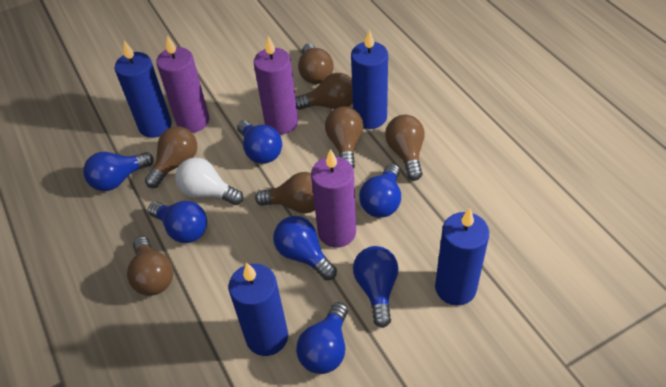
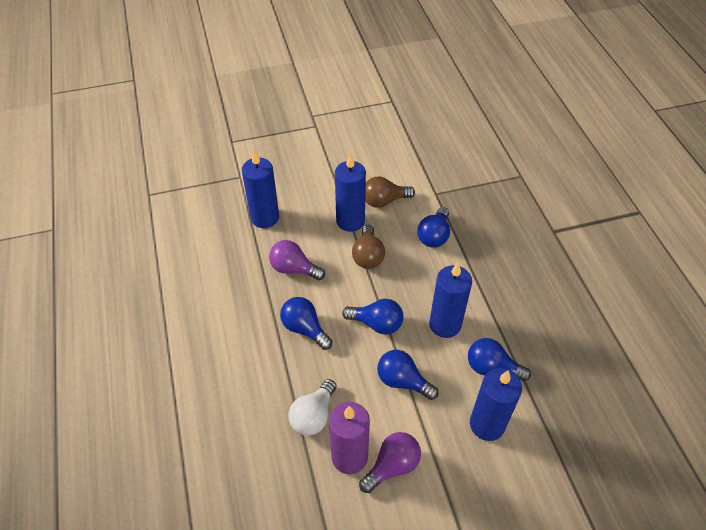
blue light bulb: 7 -> 5
brown light bulb: 7 -> 2
purple candle: 3 -> 1
purple light bulb: 0 -> 2

